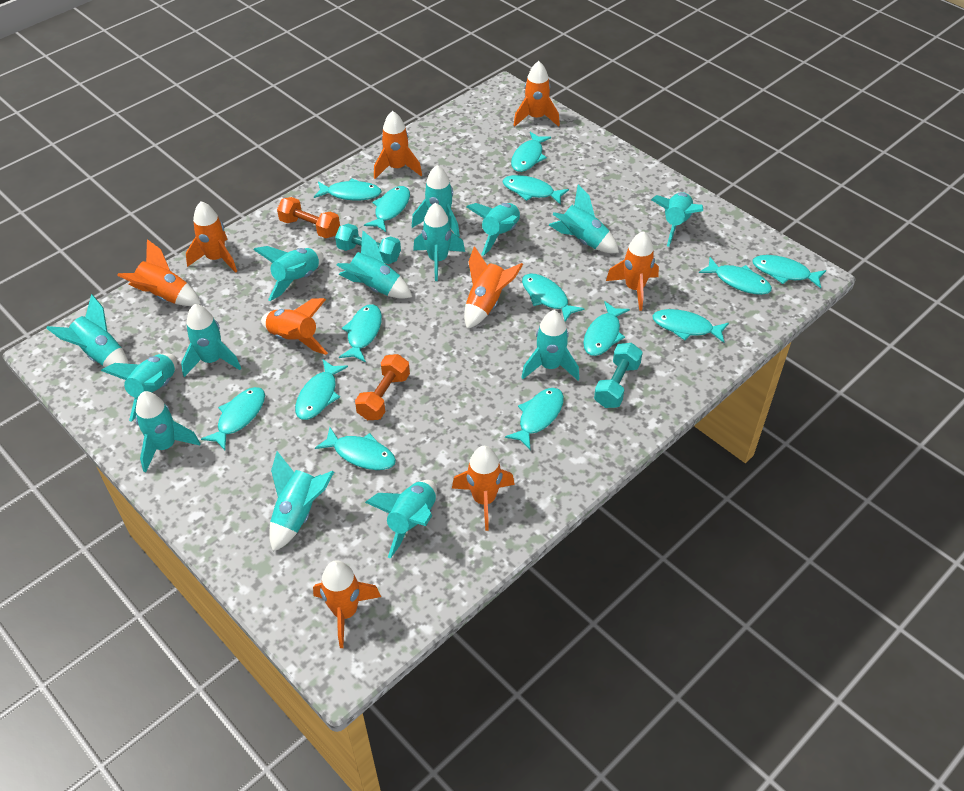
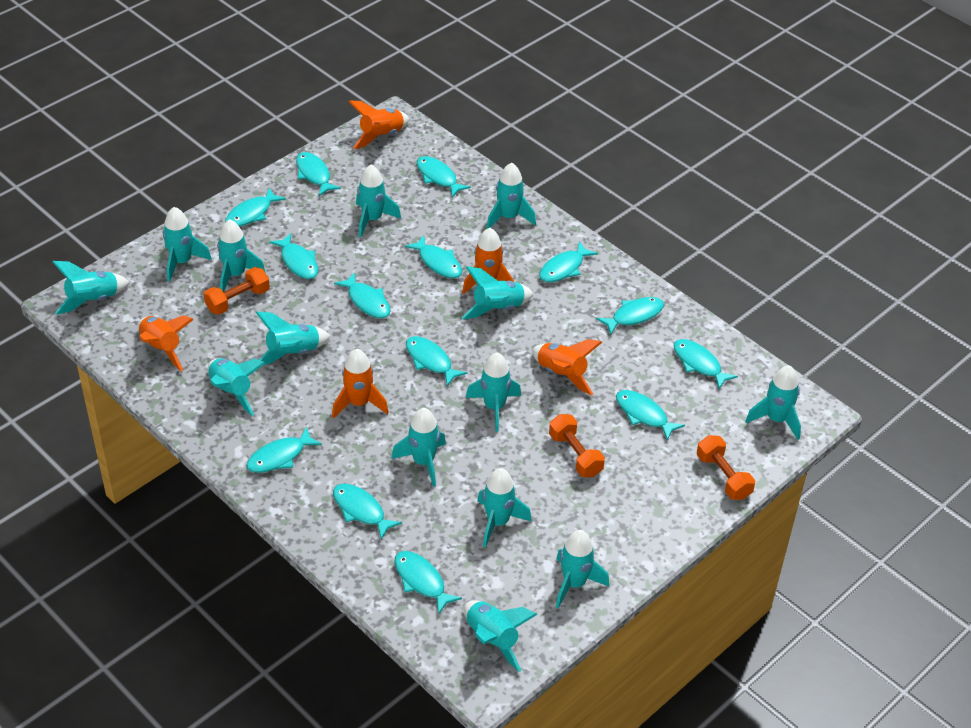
orange dumbbell: 2 -> 3
orange rocket: 9 -> 5
turquoise dumbbell: 2 -> 0

